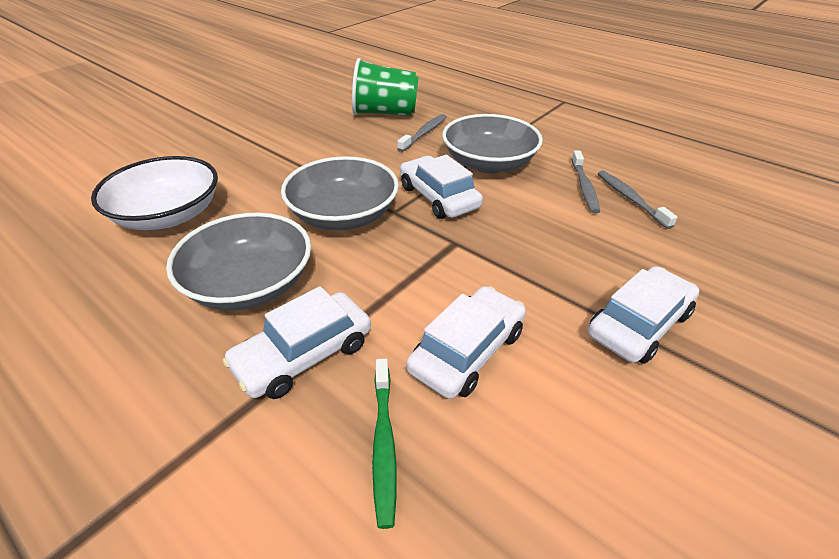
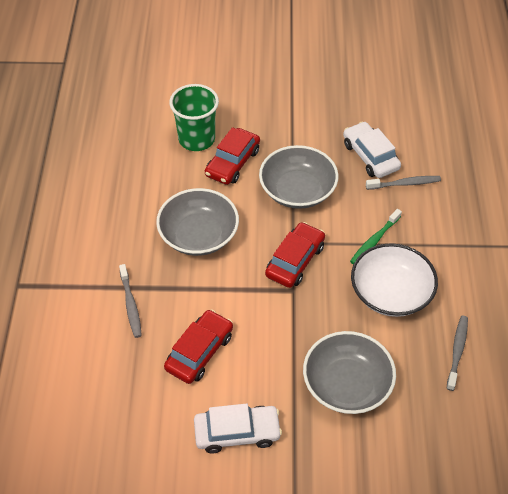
red car: 0 -> 3
white car: 4 -> 2

